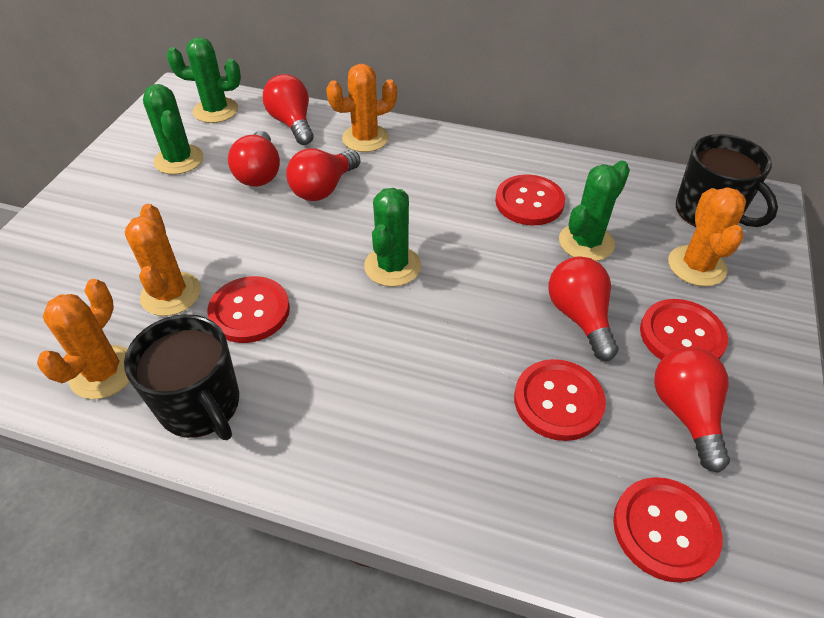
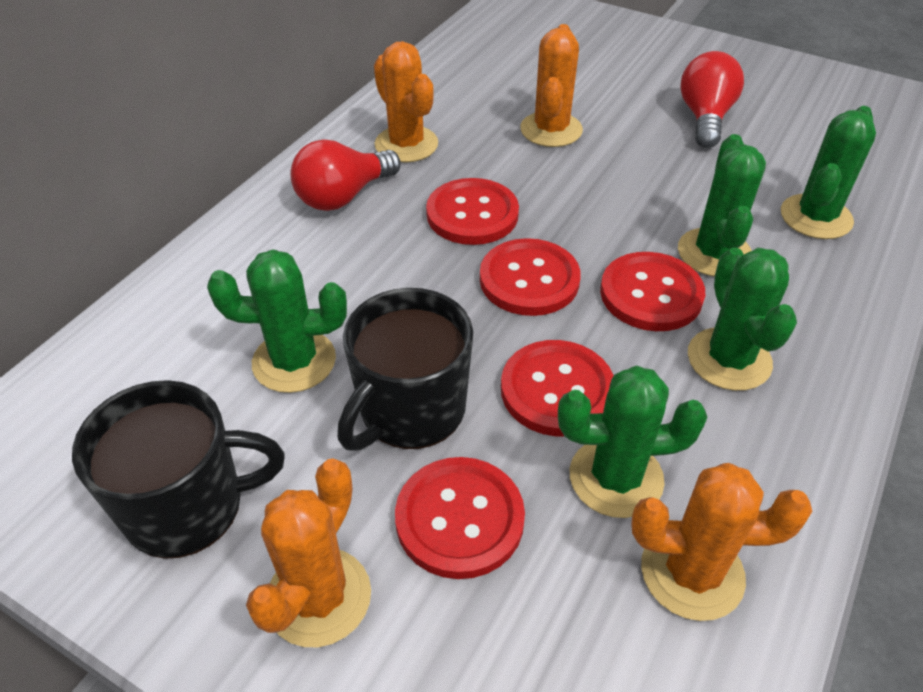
green cactus: 4 -> 5
red light bulb: 5 -> 2

